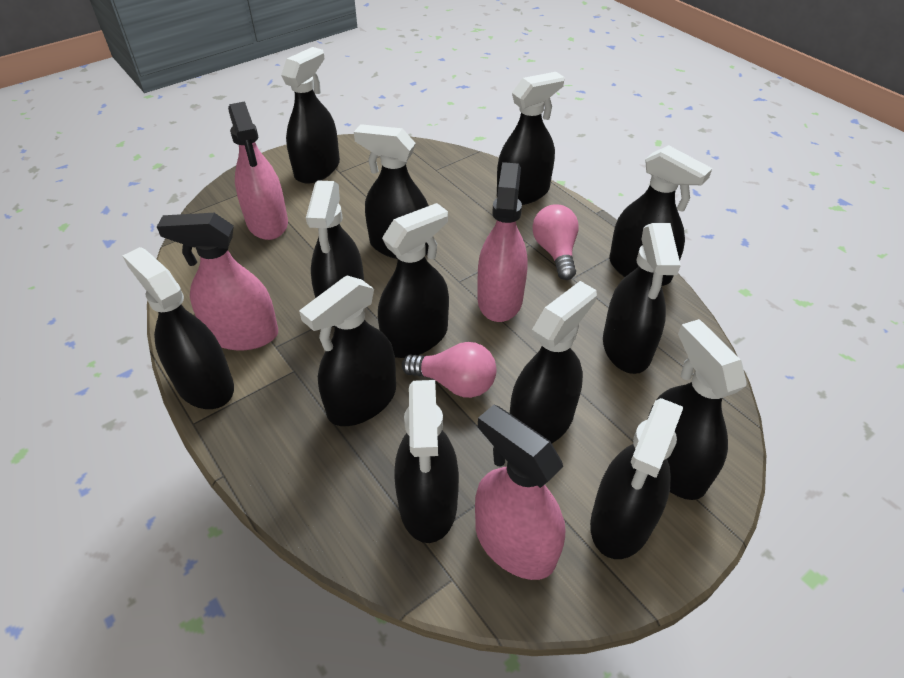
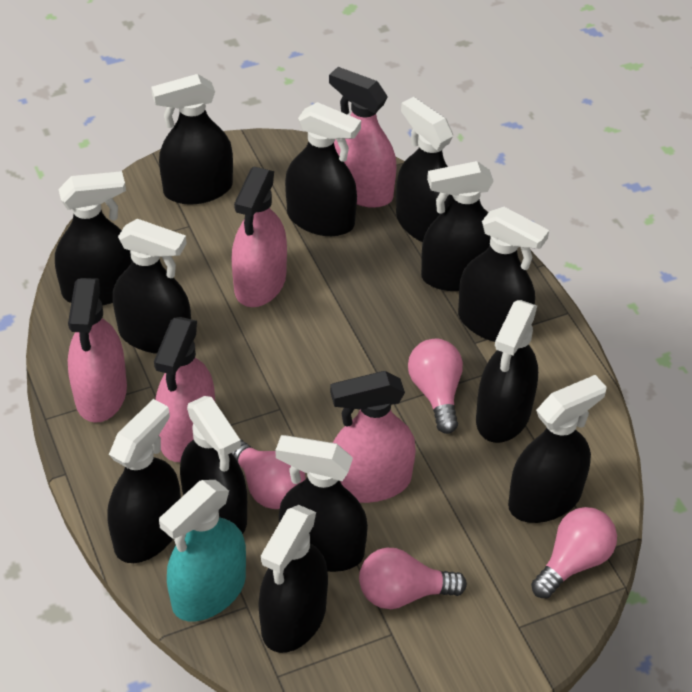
pink light bulb: 2 -> 4
pink spray bottle: 4 -> 5
turquoise spray bottle: 0 -> 1

